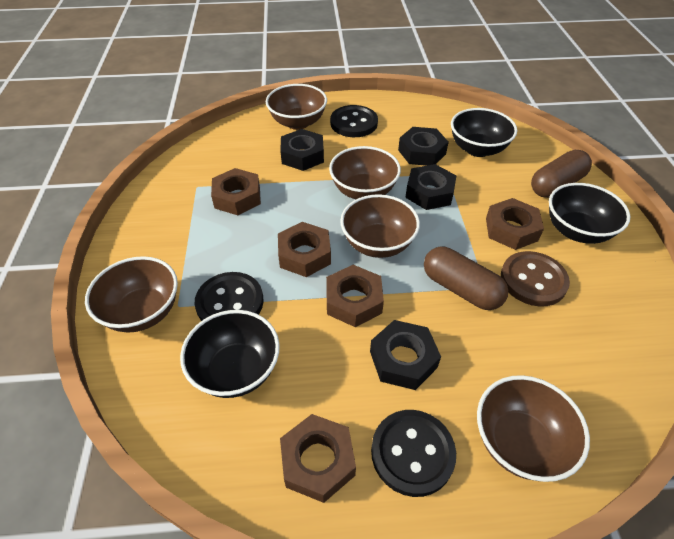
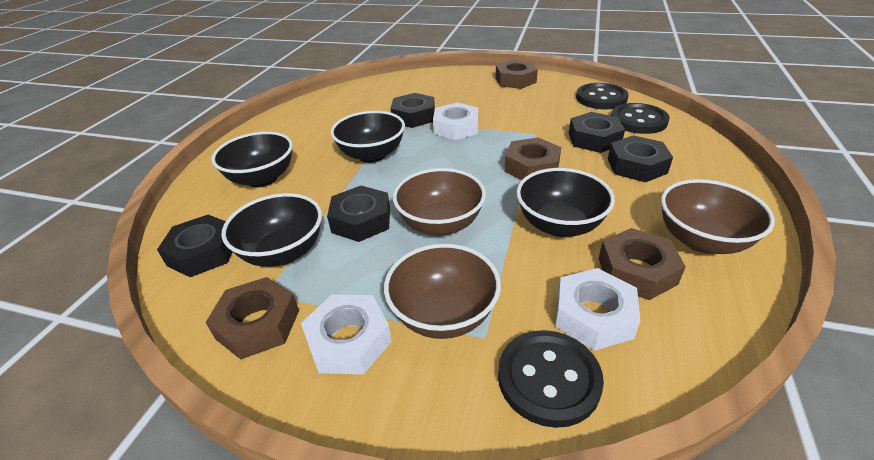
black bowl: 3 -> 4
black nut: 4 -> 5
brown bowl: 5 -> 3
brown button: 1 -> 0
brown capsule: 2 -> 0
brown nut: 5 -> 4
white nut: 0 -> 3

